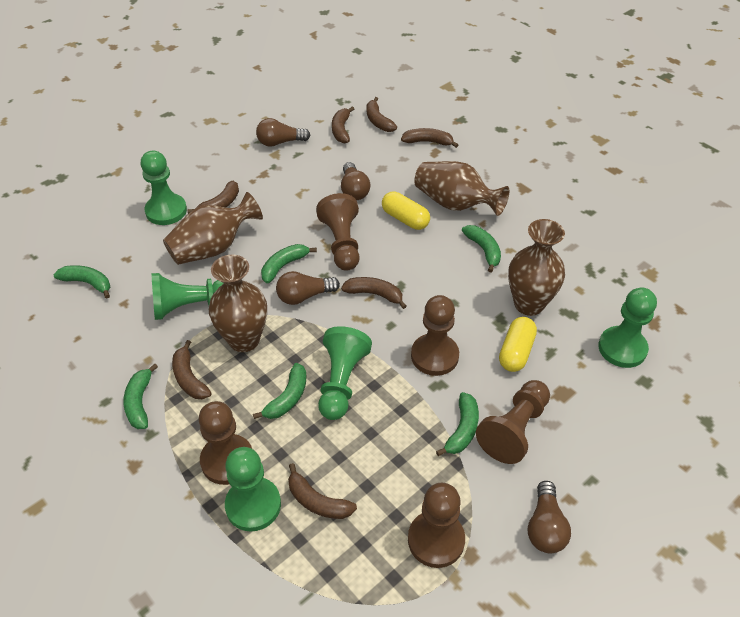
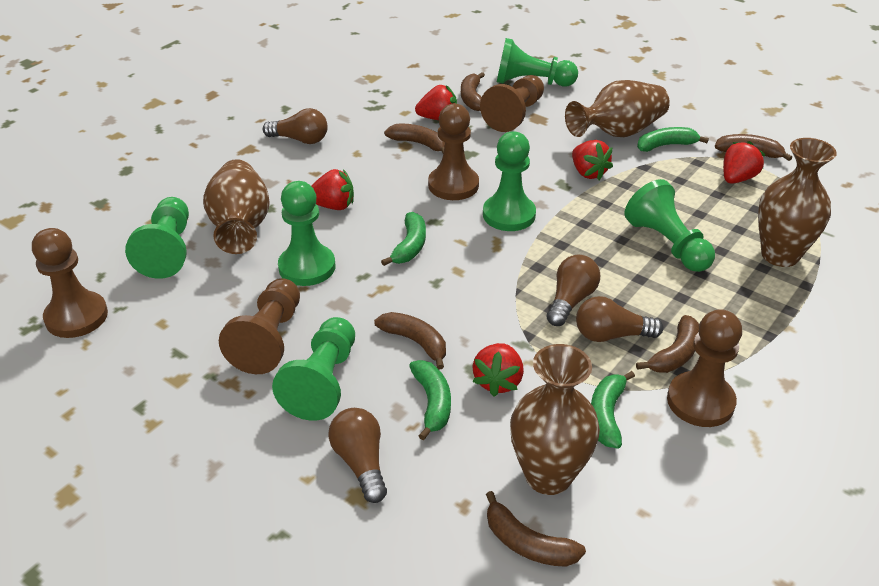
brown banana: 7 -> 6
green banana: 6 -> 4
green pawn: 5 -> 6
red strawberry: 0 -> 5
yellow capsule: 2 -> 0

